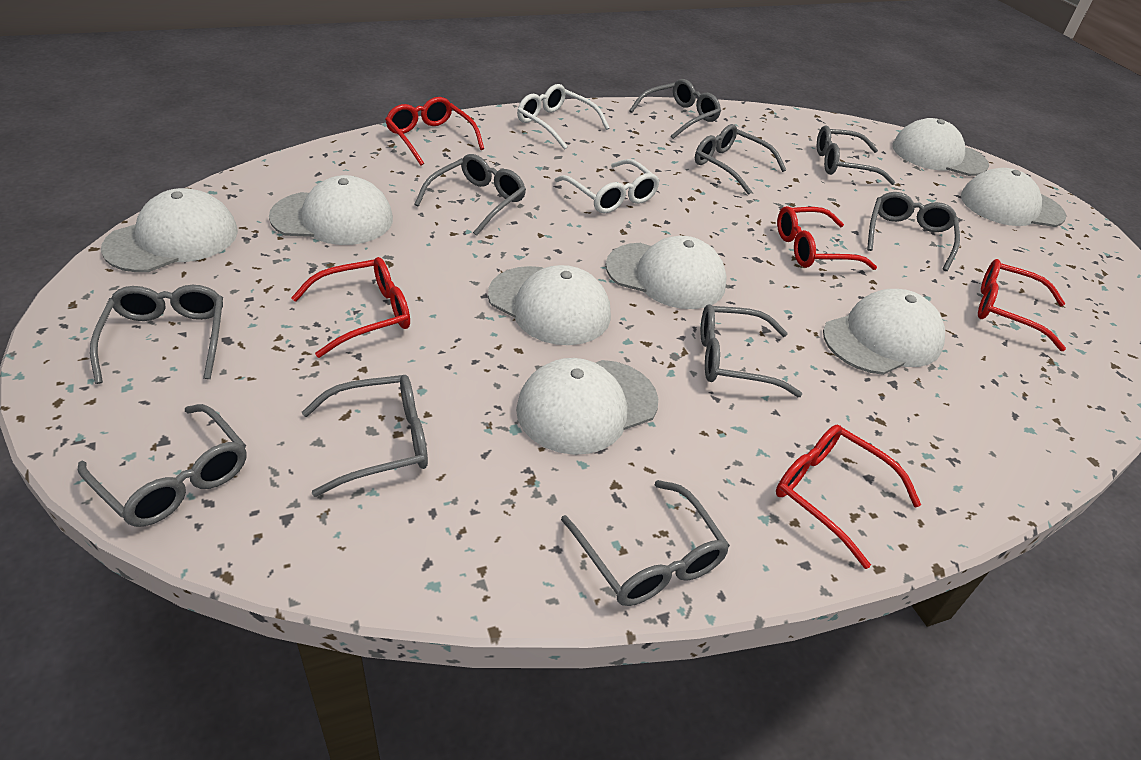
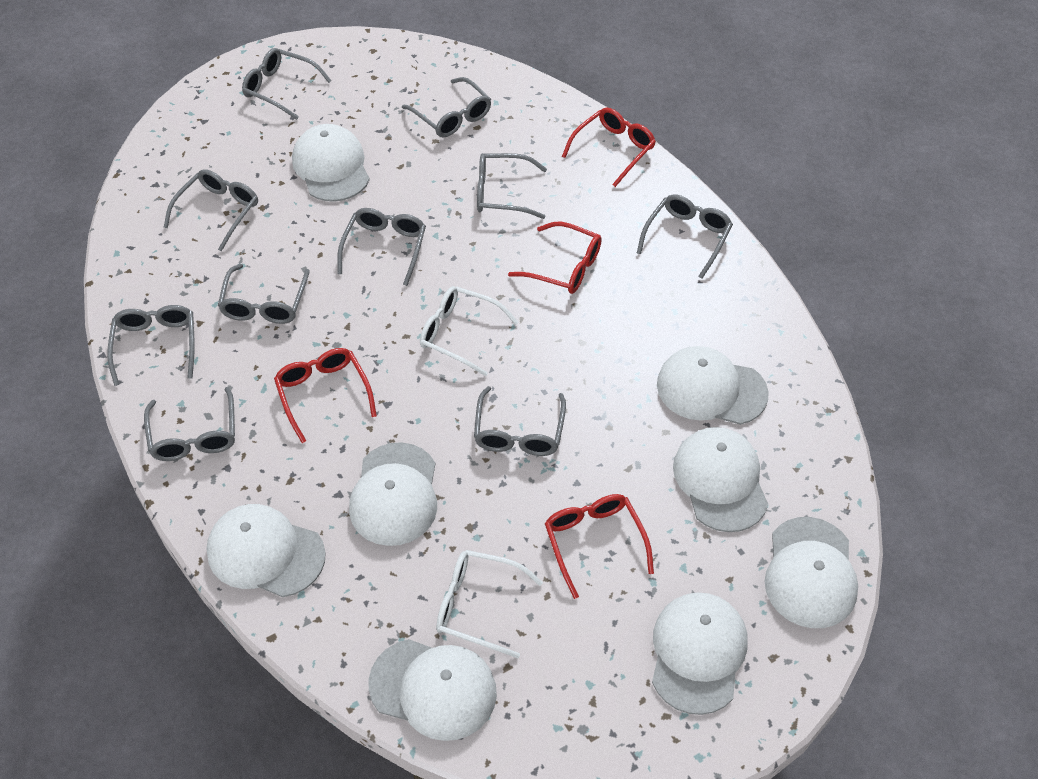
red glasses: 5 -> 4

